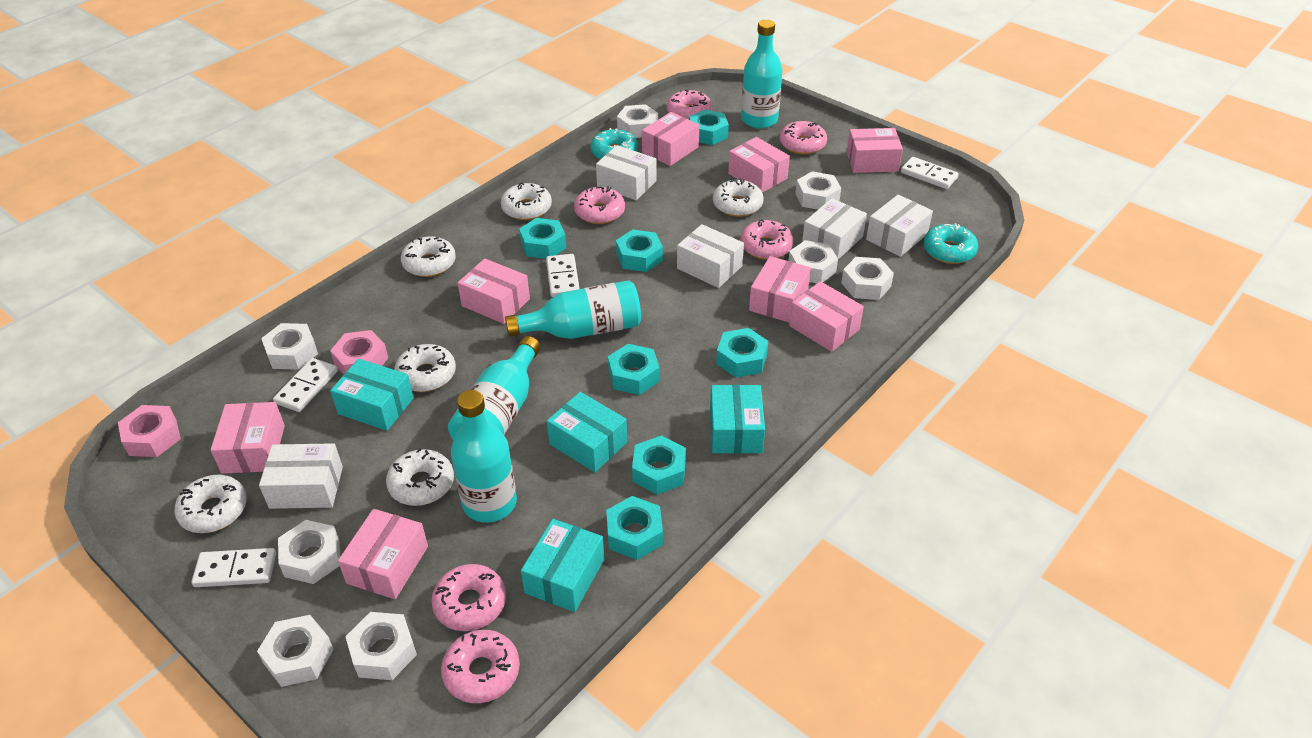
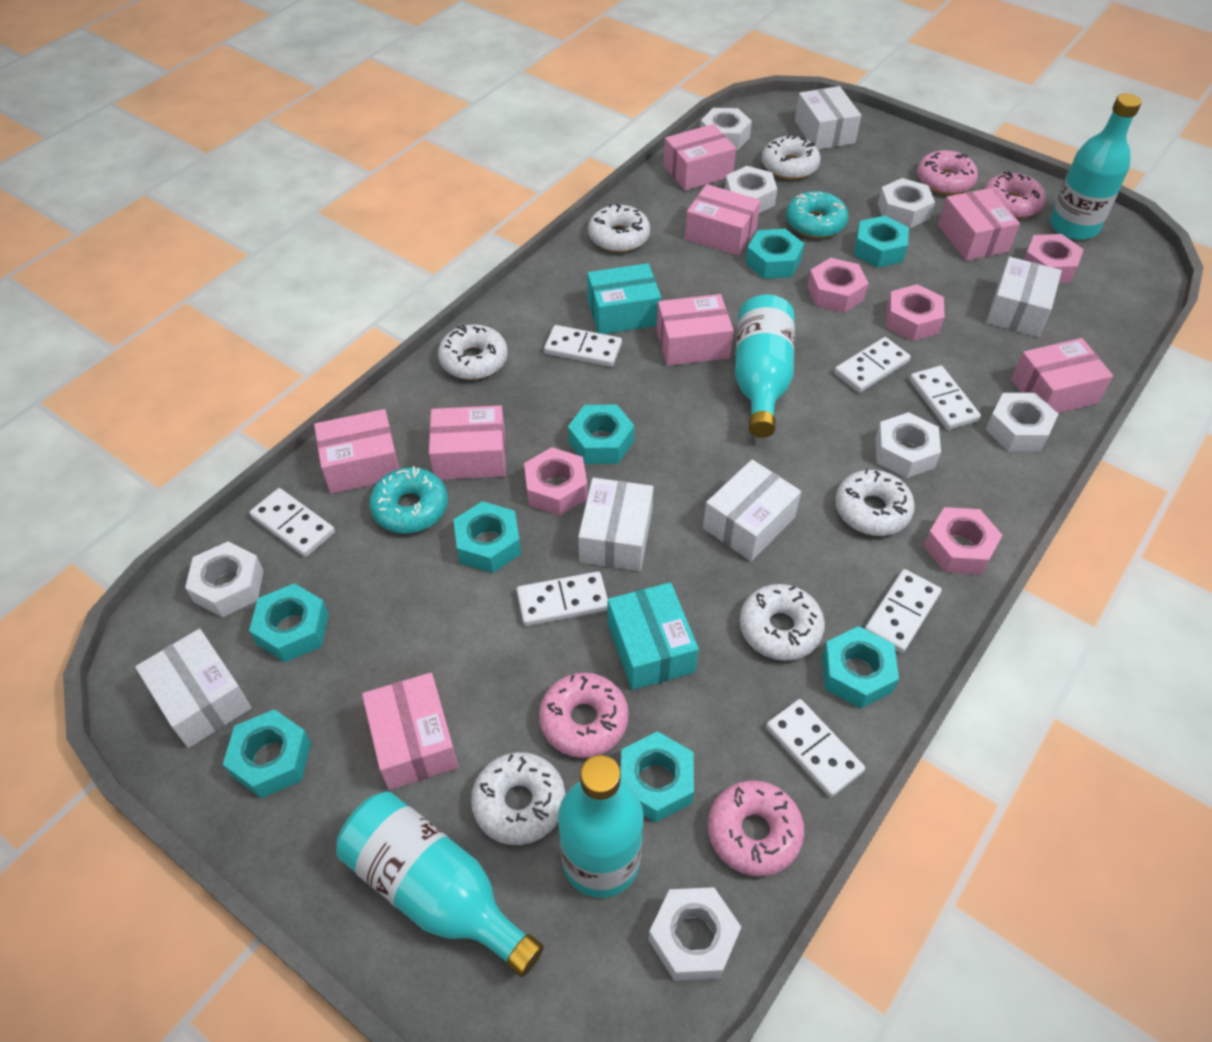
pink donut: 6 -> 4
pink nut: 2 -> 5
turquoise box: 4 -> 2
turquoise nut: 7 -> 8
white domino: 4 -> 7
white nut: 8 -> 7

